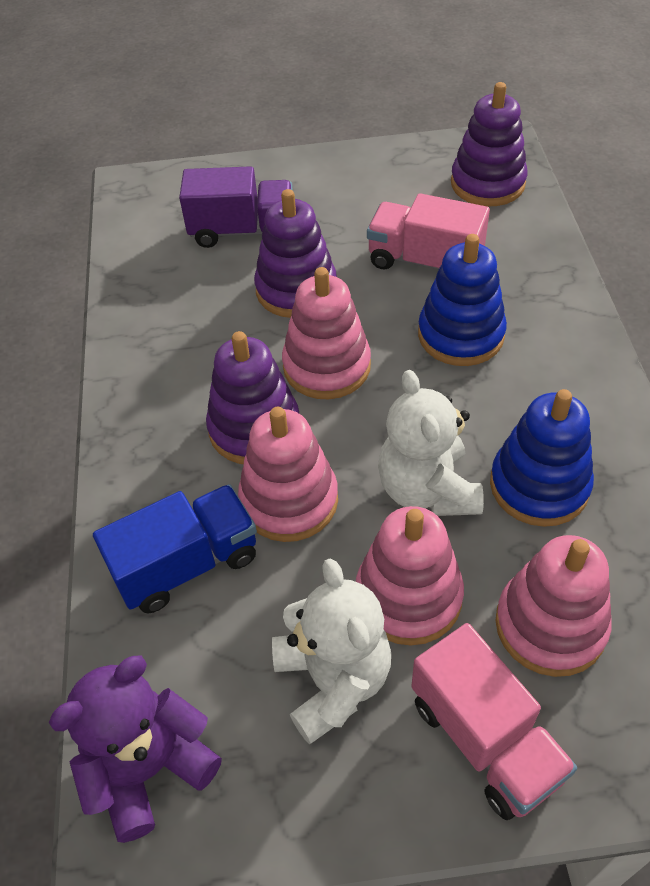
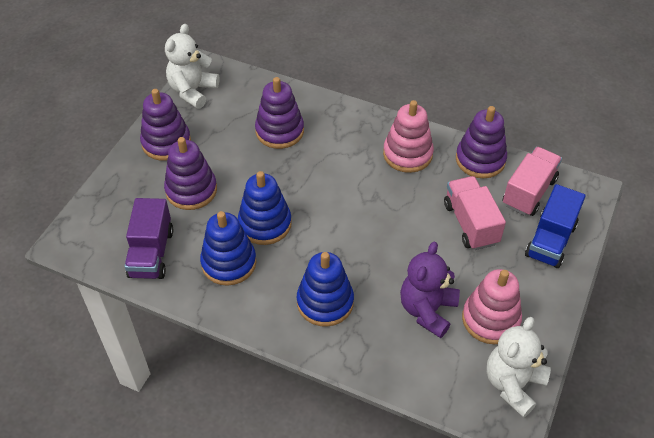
blue stacking toy: 2 -> 3
pink stacking toy: 4 -> 2
purple stacking toy: 3 -> 4

